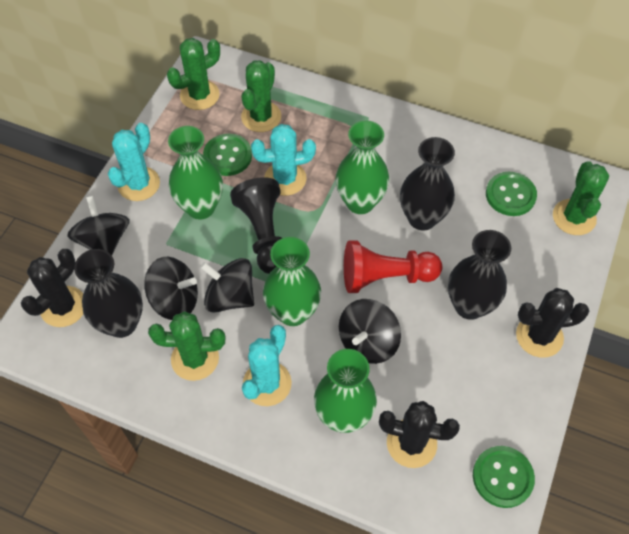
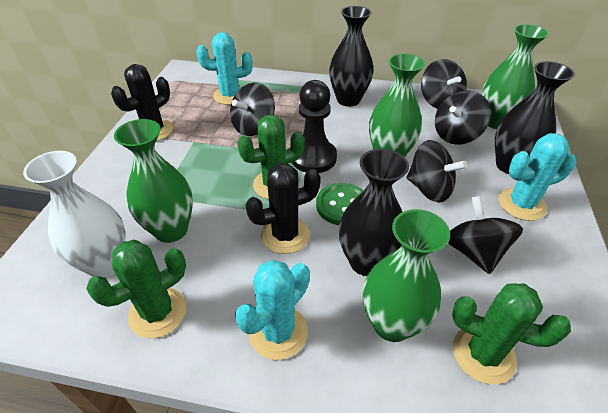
black cactus: 3 -> 2
black spinning top: 4 -> 5
green button: 3 -> 1
green cactus: 4 -> 3
red pawn: 1 -> 0
white vase: 0 -> 1

